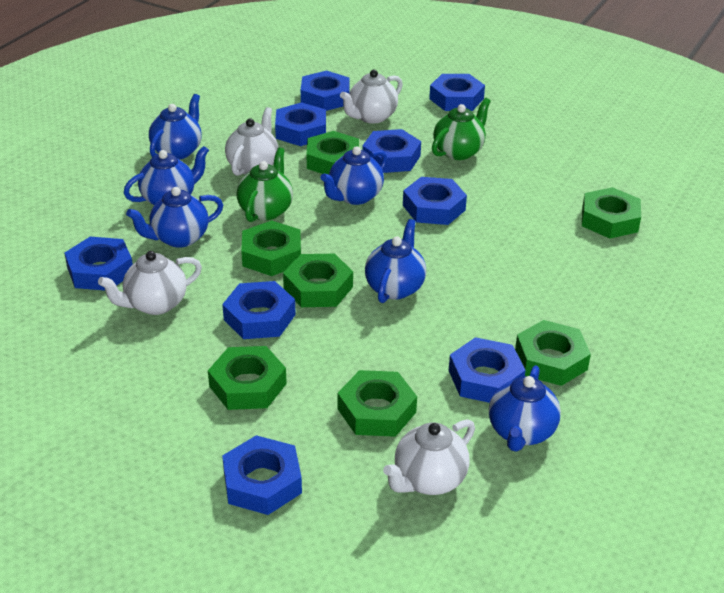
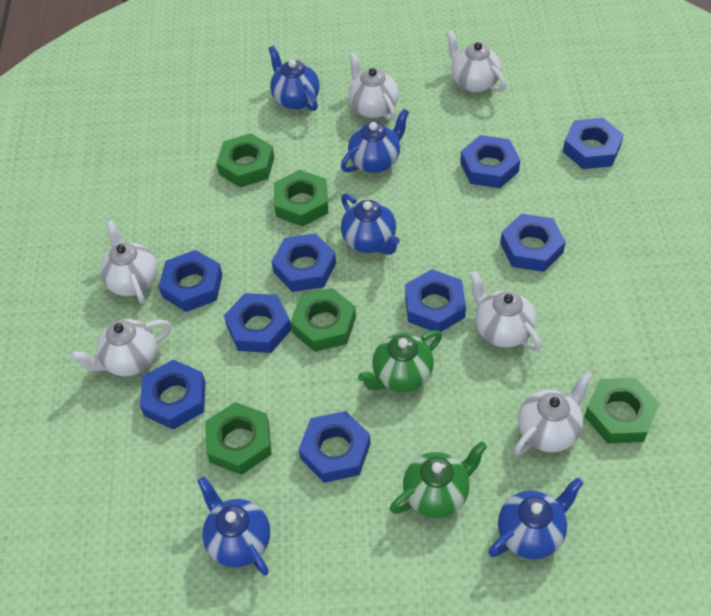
blue teapot: 6 -> 5
green nut: 7 -> 5
white teapot: 4 -> 6

